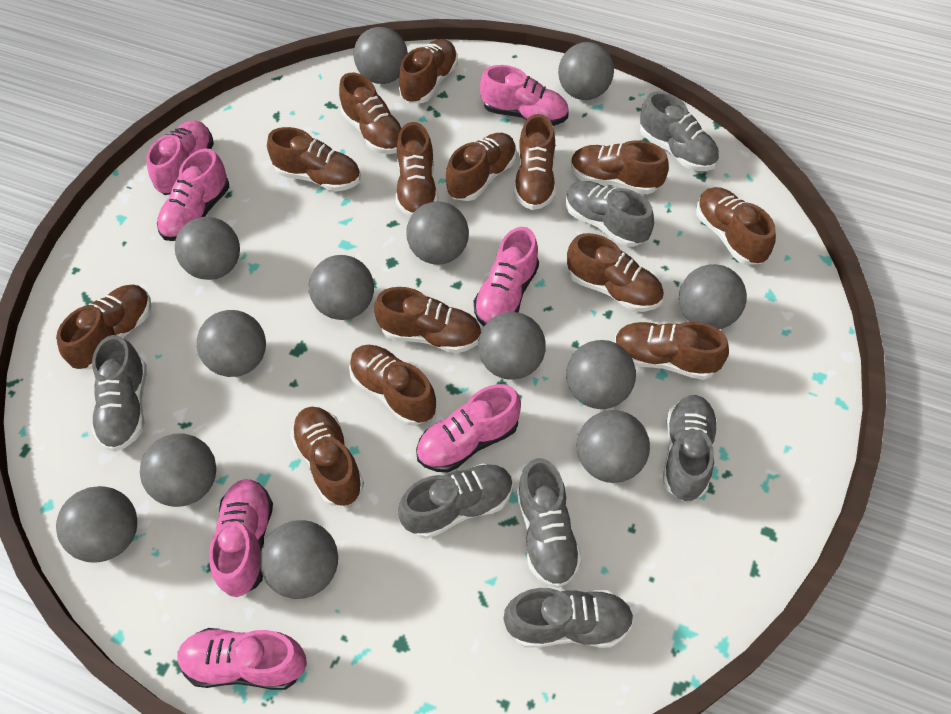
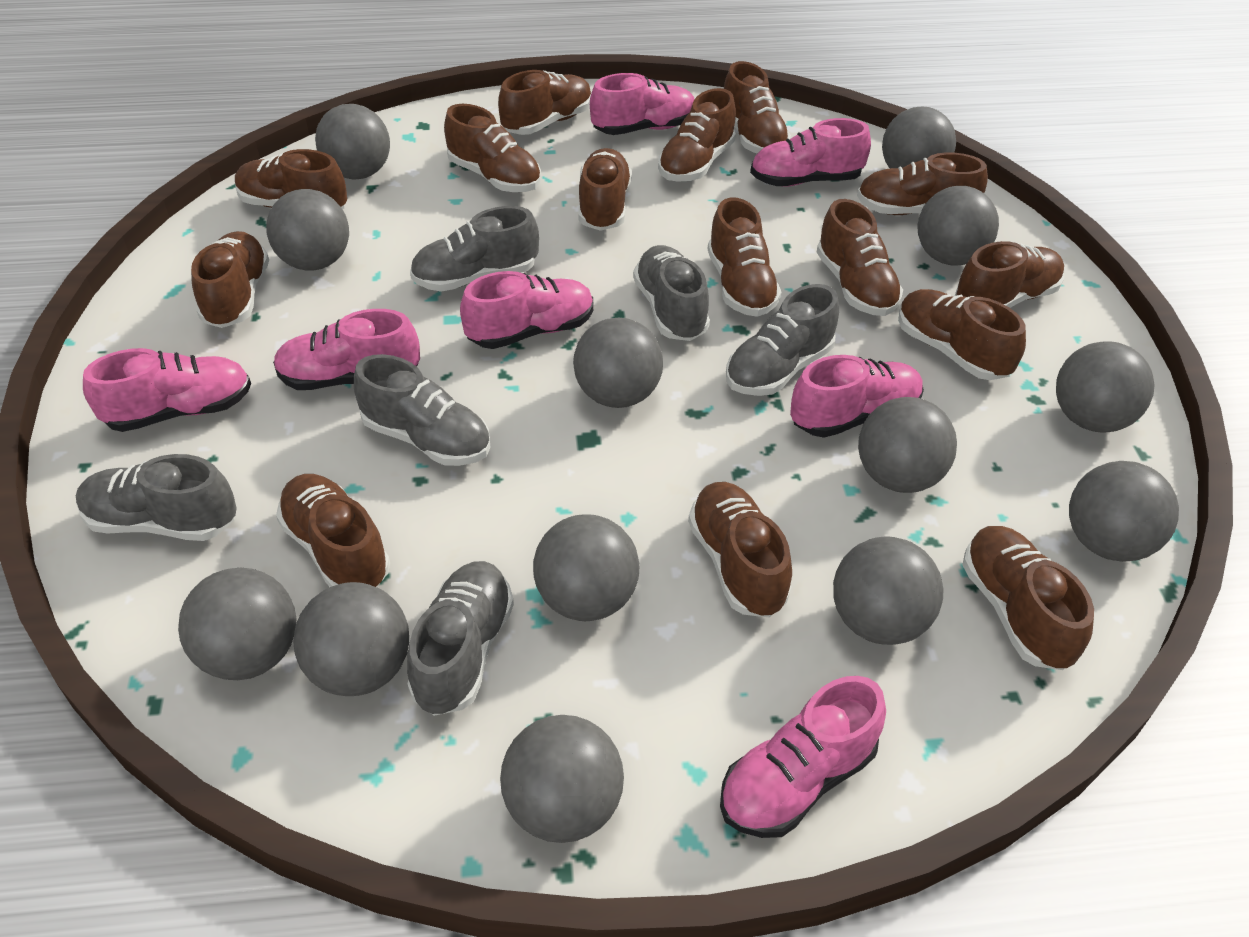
brown shoe: 14 -> 15
grey shoe: 7 -> 6

